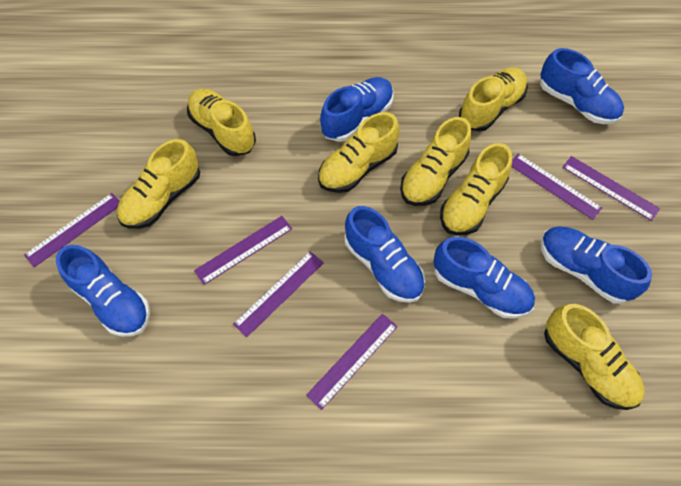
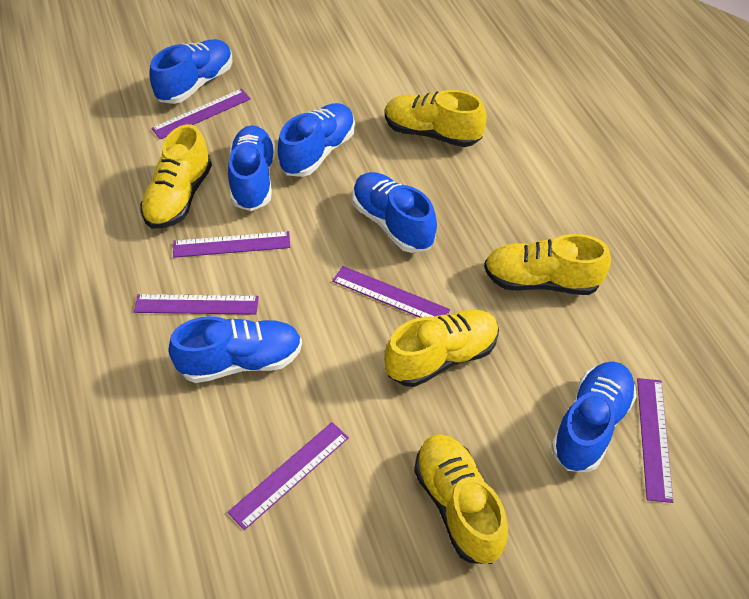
yellow shoe: 7 -> 5

